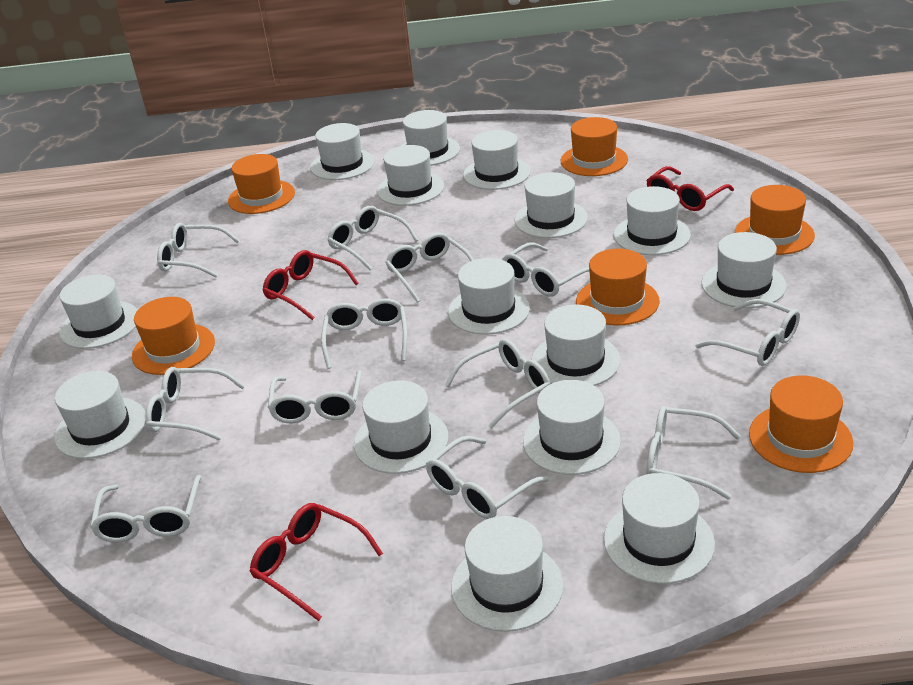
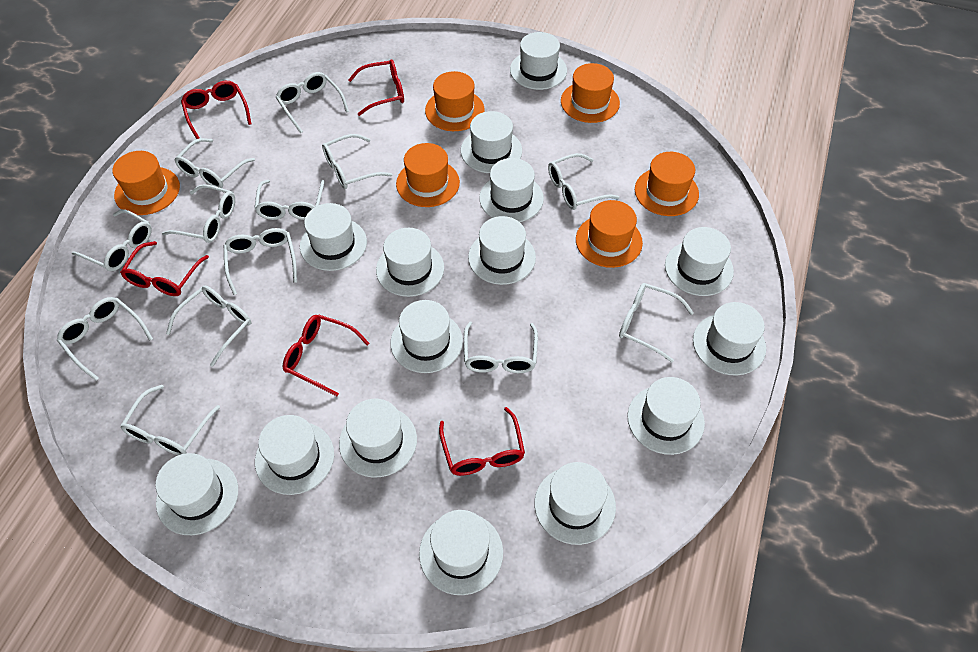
red glasses: 3 -> 5
white glasses: 12 -> 13

